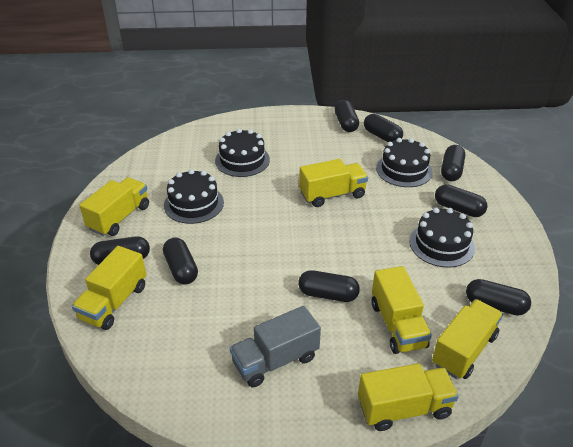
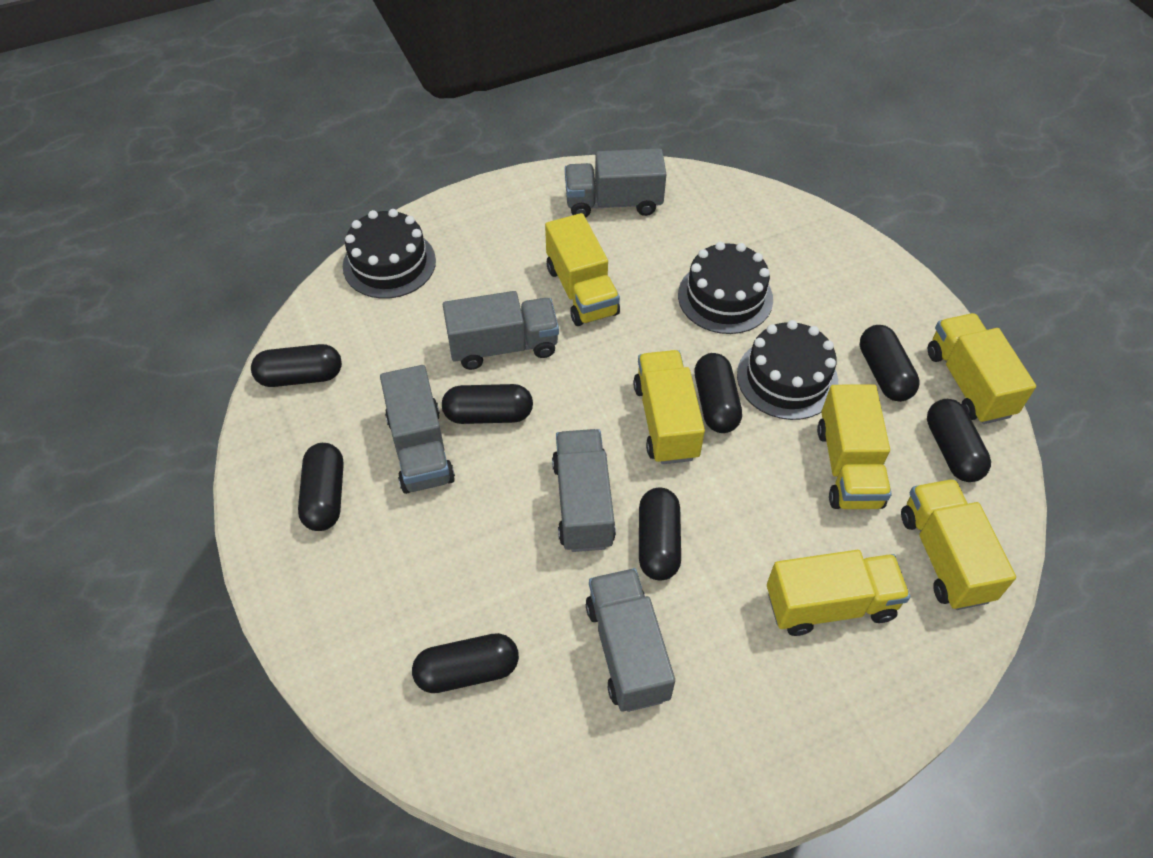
black cake: 4 -> 3
grey truck: 1 -> 5

